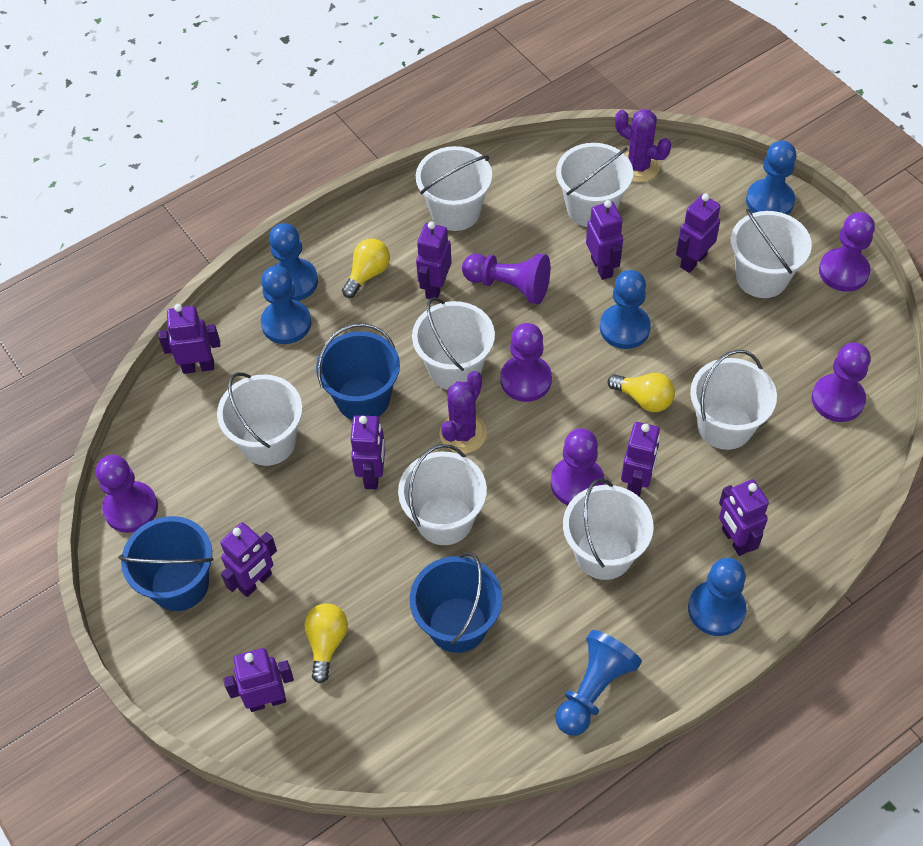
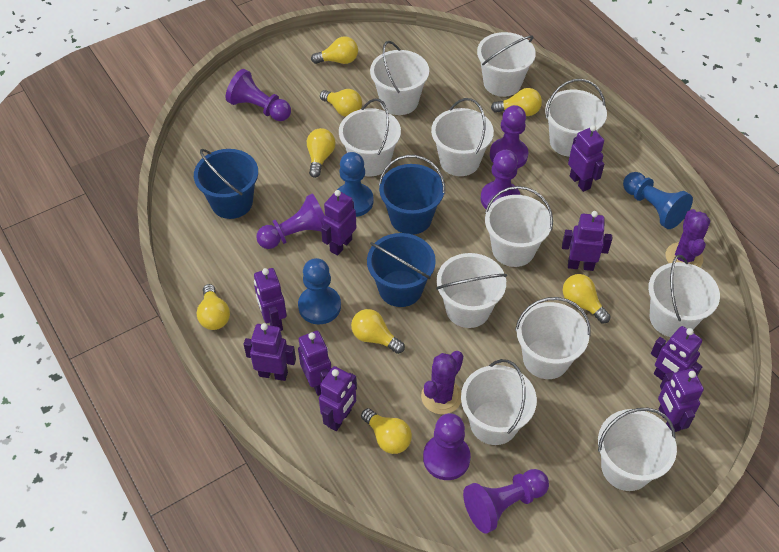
blue pawn: 6 -> 3
white bucket: 8 -> 11
yellow light bulb: 3 -> 8

